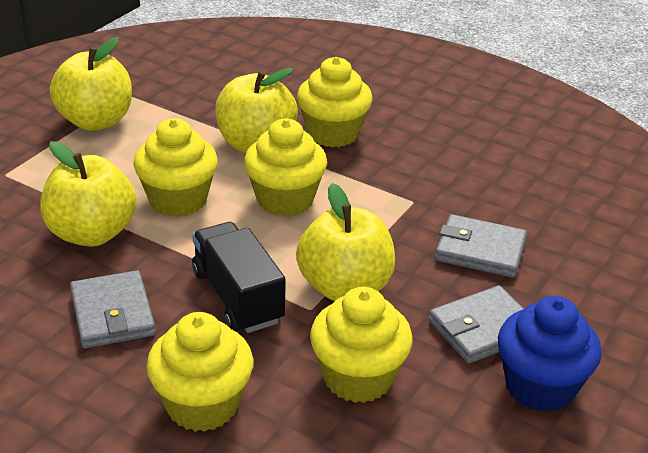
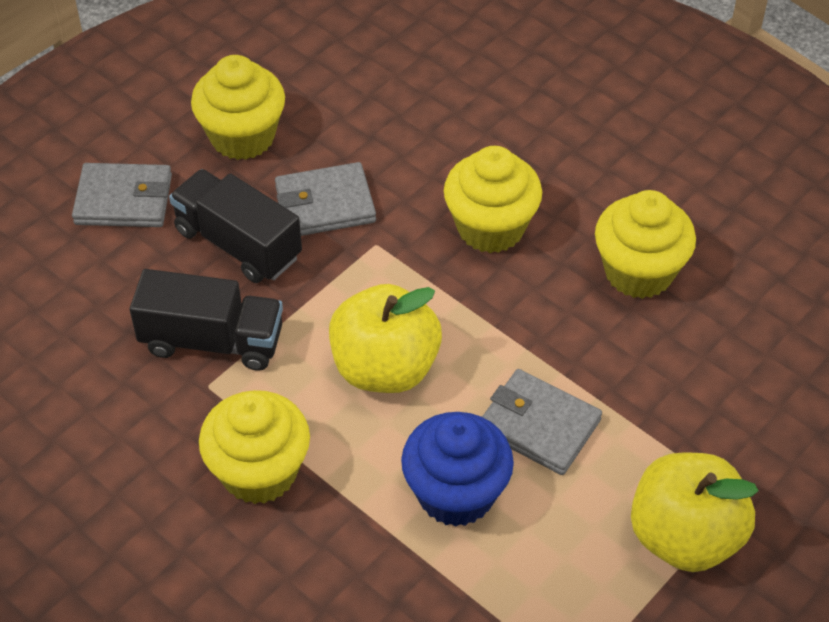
black truck: 1 -> 2
yellow apple: 4 -> 2
yellow cupcake: 5 -> 4

